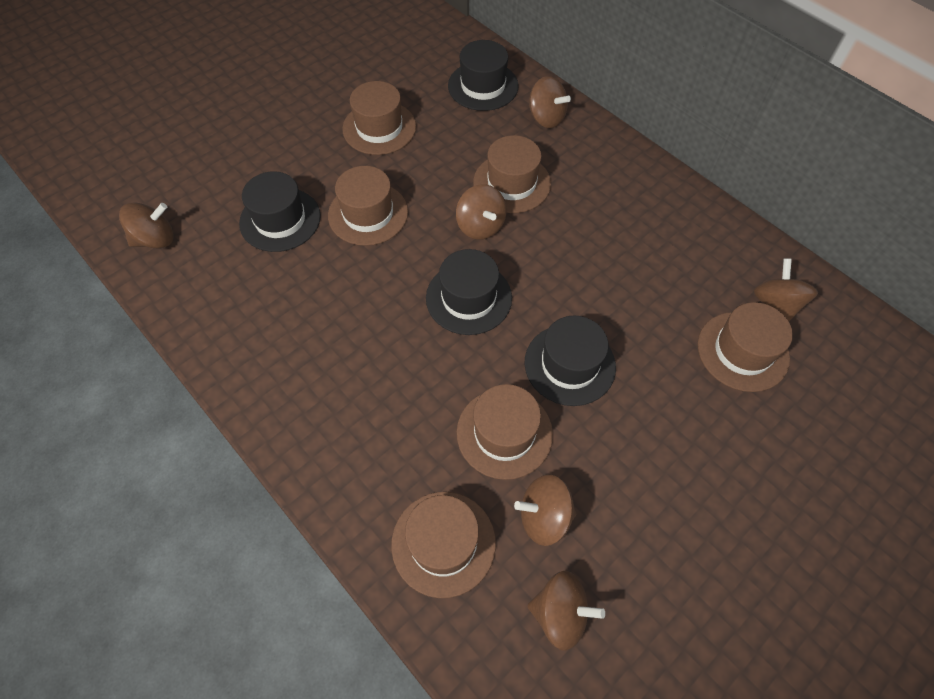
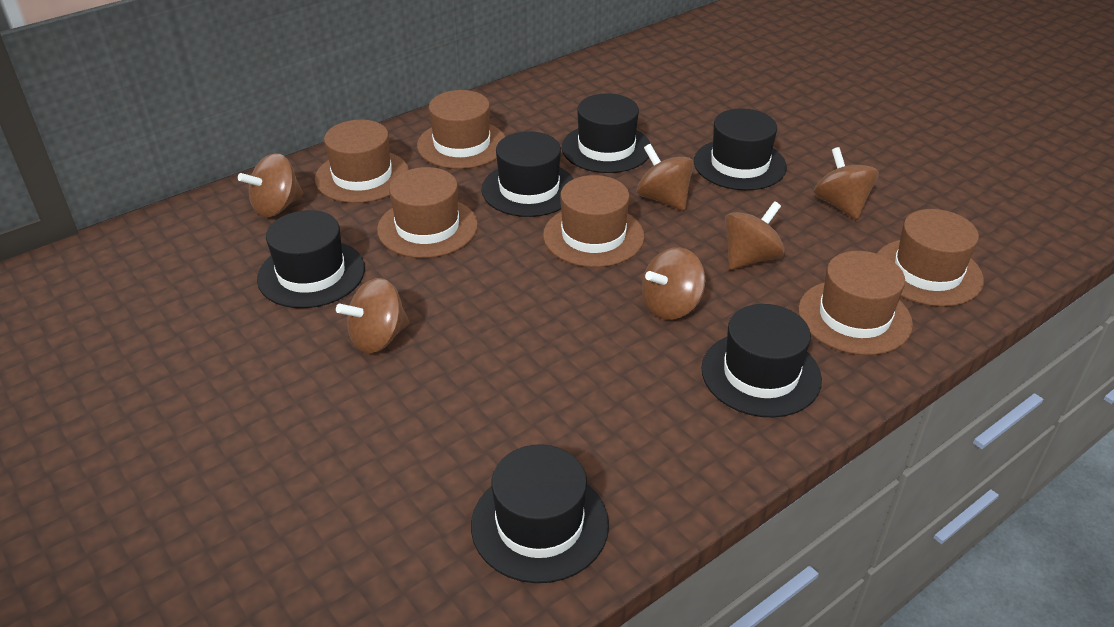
black hat: 4 -> 6

